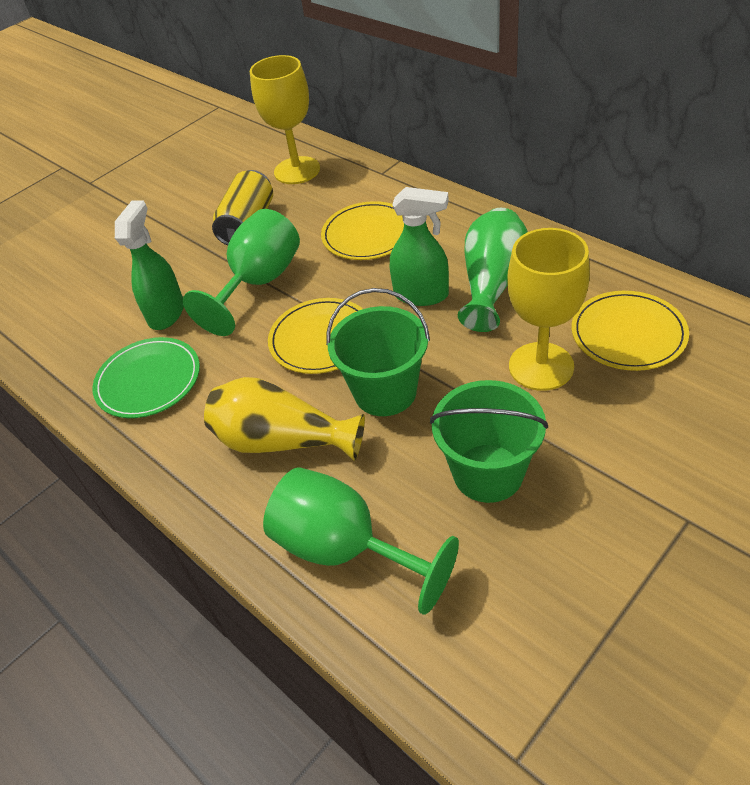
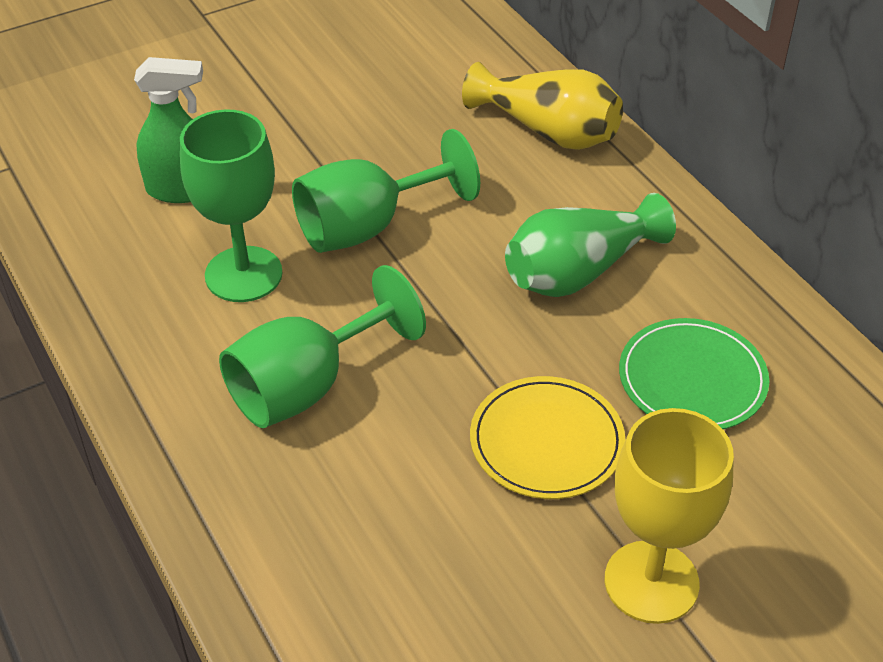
green bucket: 2 -> 0
green goblet: 2 -> 3
green spray bottle: 2 -> 1
yellow can: 1 -> 0
yellow goblet: 2 -> 1
yellow plate: 3 -> 1

